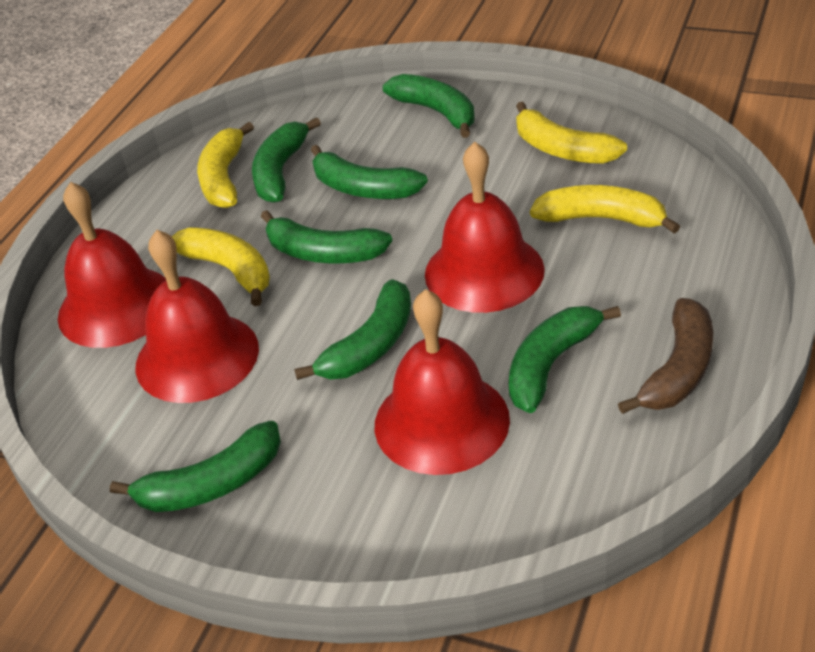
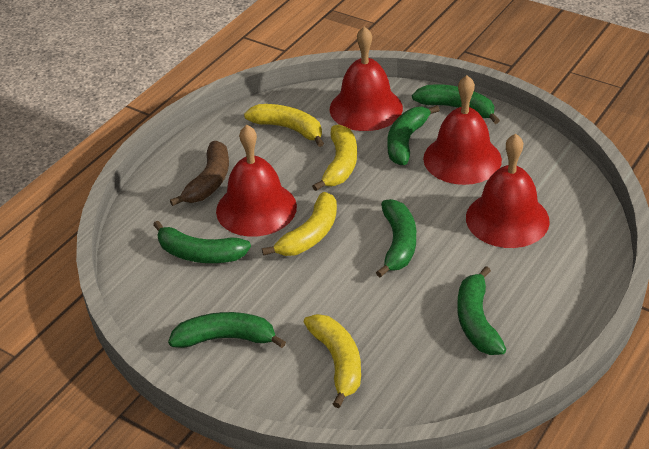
green banana: 7 -> 6

